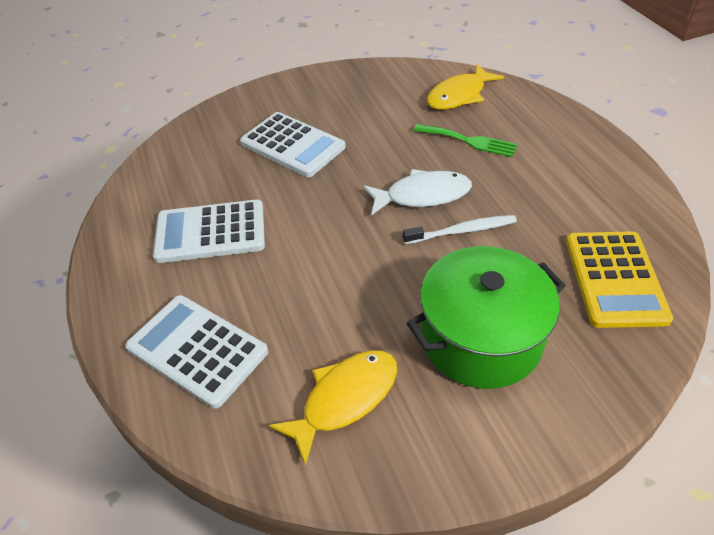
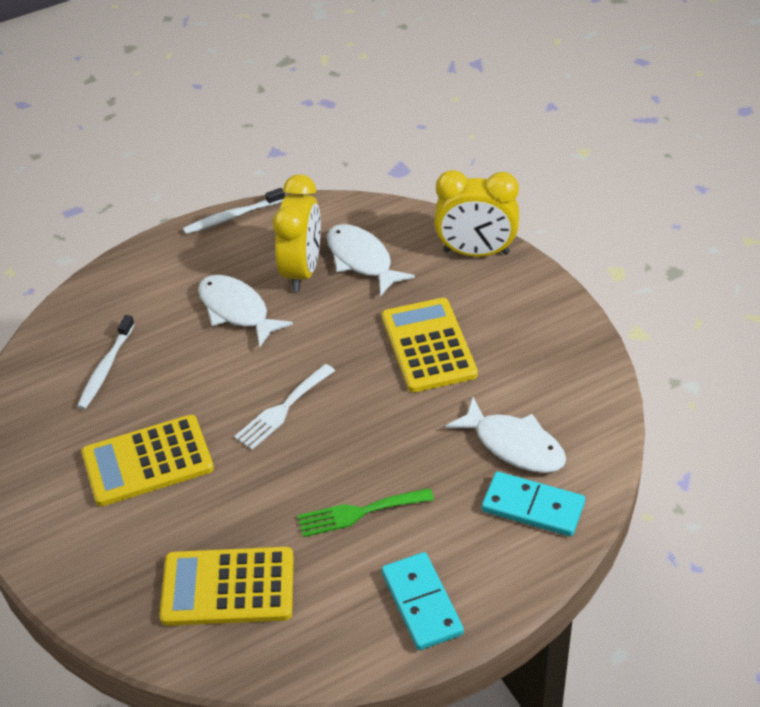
green pot: 1 -> 0
turquoise domino: 0 -> 2
white calculator: 3 -> 0
white fish: 1 -> 3
white fork: 0 -> 1
white toothbrush: 1 -> 2
yellow calculator: 1 -> 3
yellow clock: 0 -> 2
yellow fish: 2 -> 0

